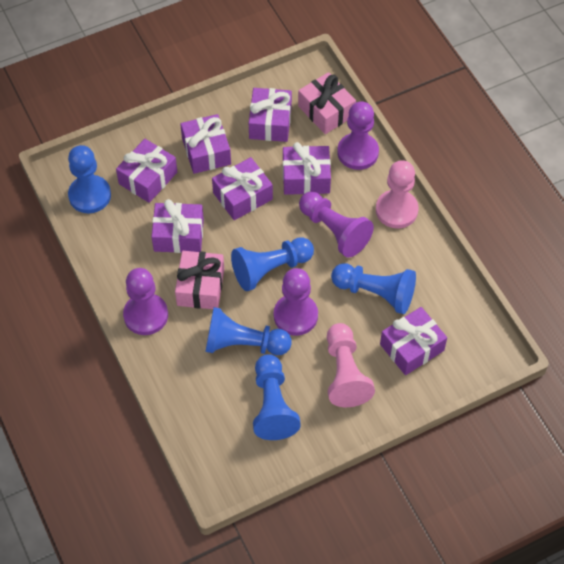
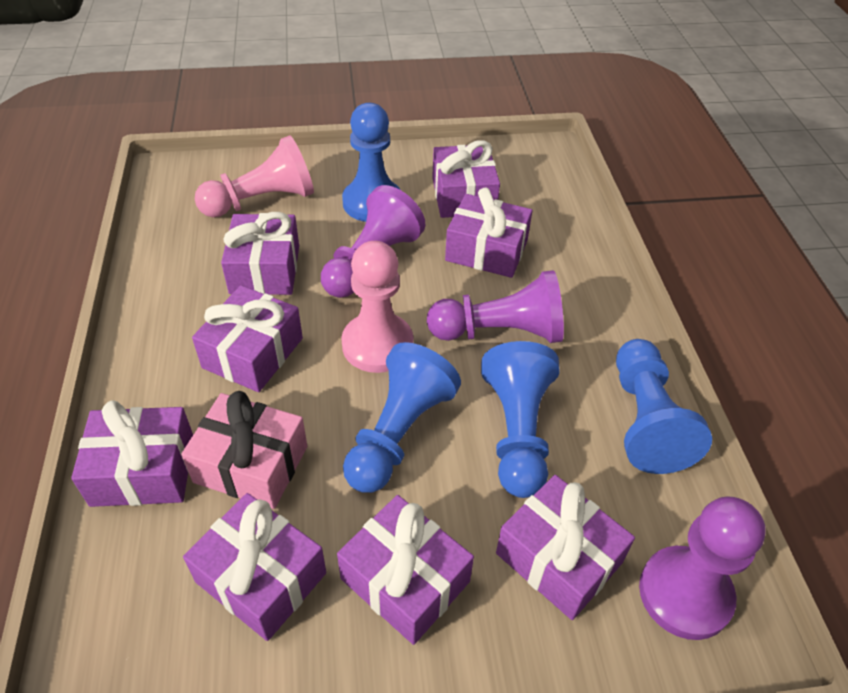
blue pawn: 5 -> 4
pink gift: 2 -> 1
purple gift: 7 -> 8
purple pawn: 4 -> 3

